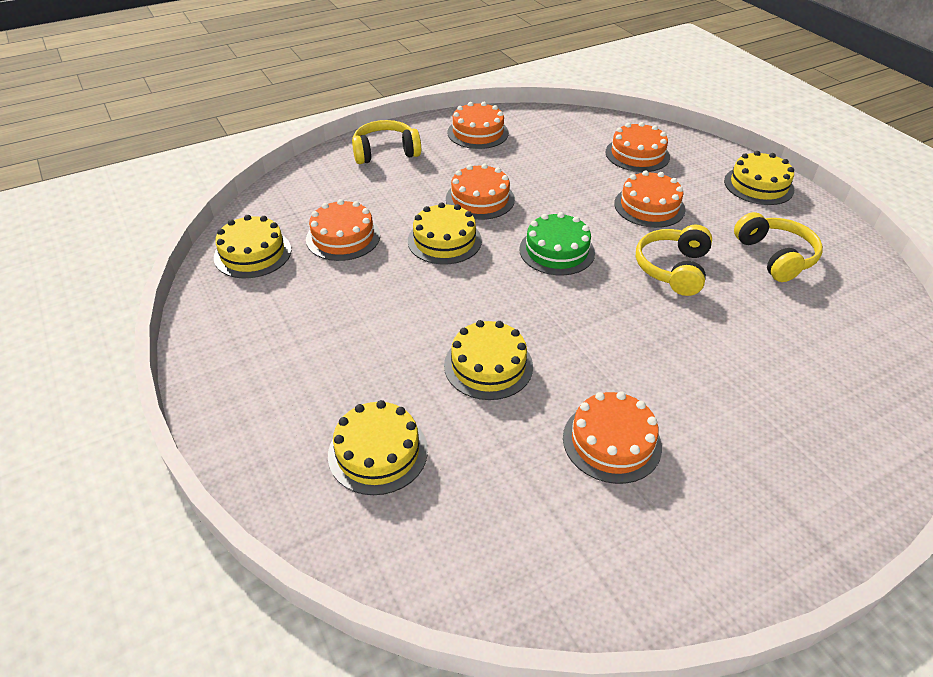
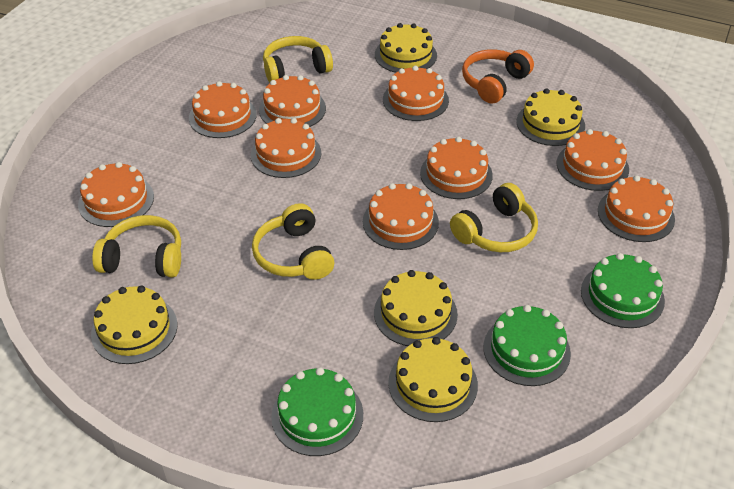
green cake: 1 -> 3
orange cake: 6 -> 9
orange headphones: 0 -> 1
yellow headphones: 3 -> 4

